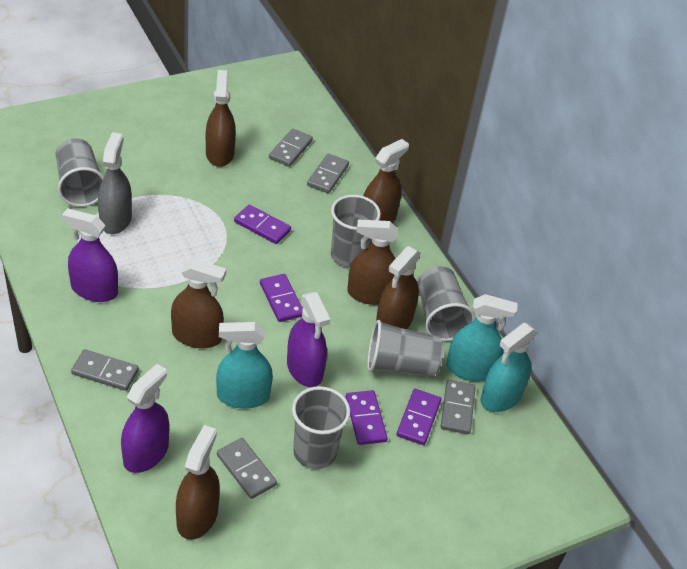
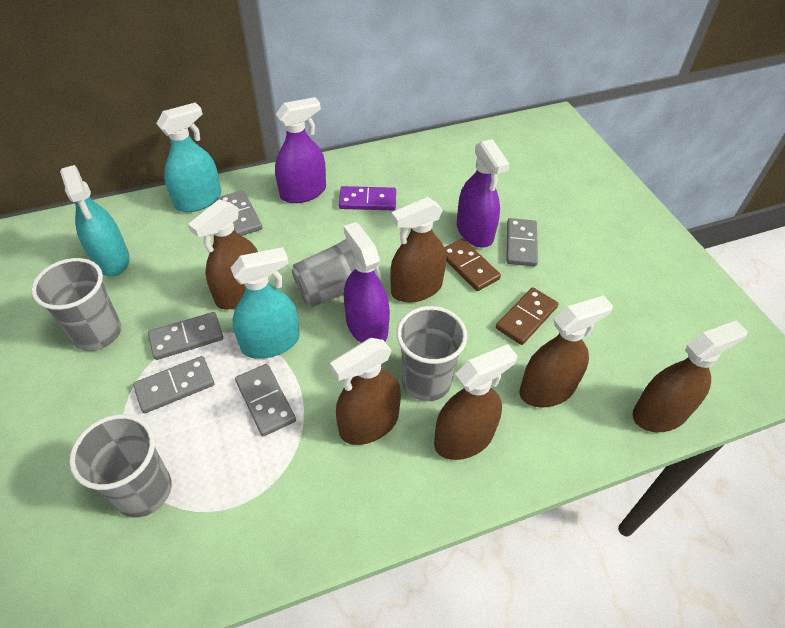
brown domino: 0 -> 2
grey cup: 5 -> 4
grey spray bottle: 1 -> 0
purple domino: 4 -> 1

